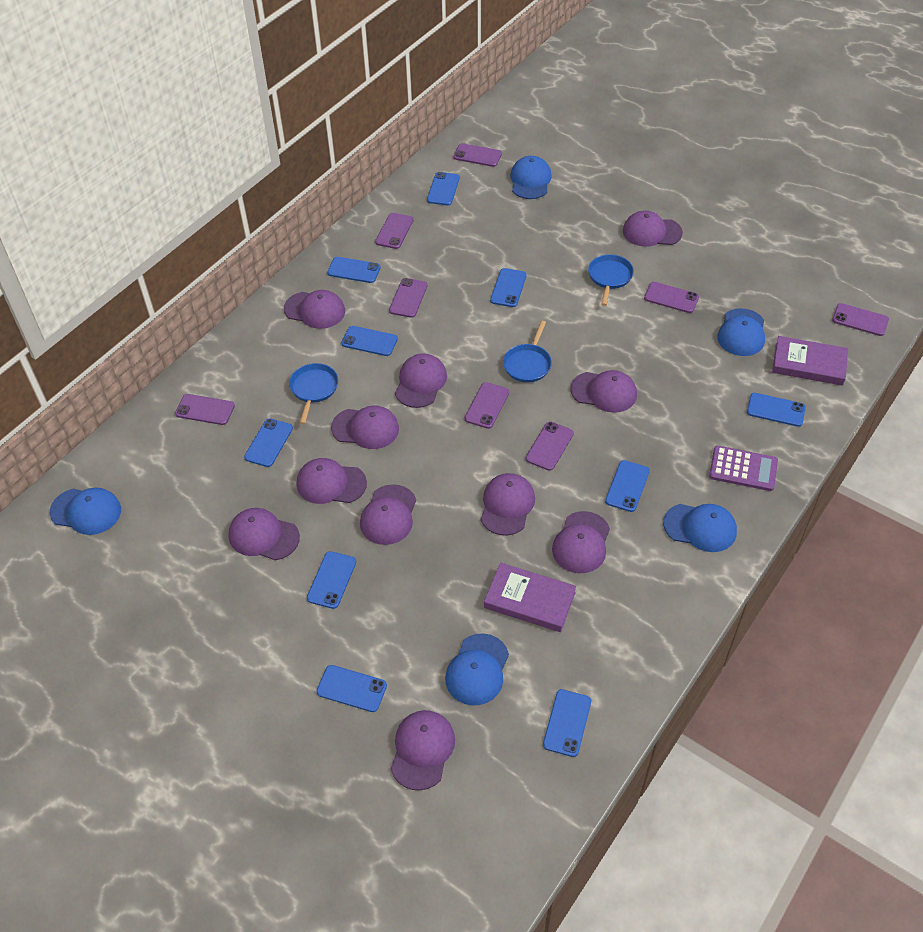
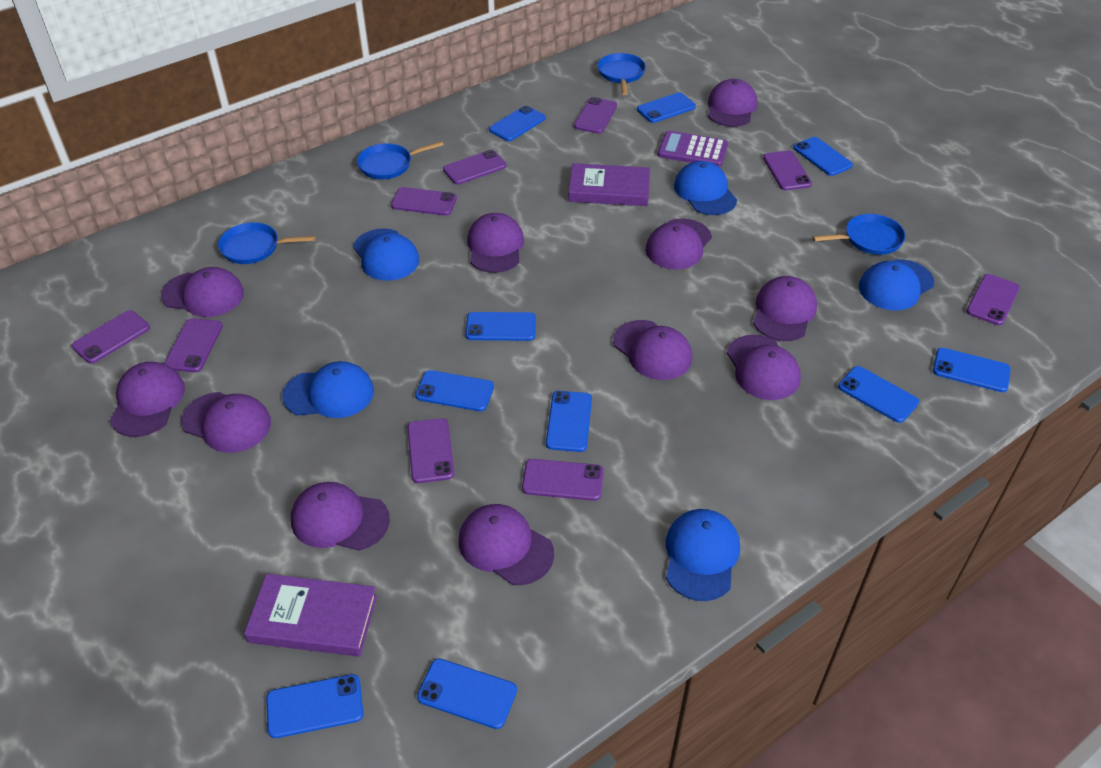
blue pan: 3 -> 4
purple phone: 8 -> 9

